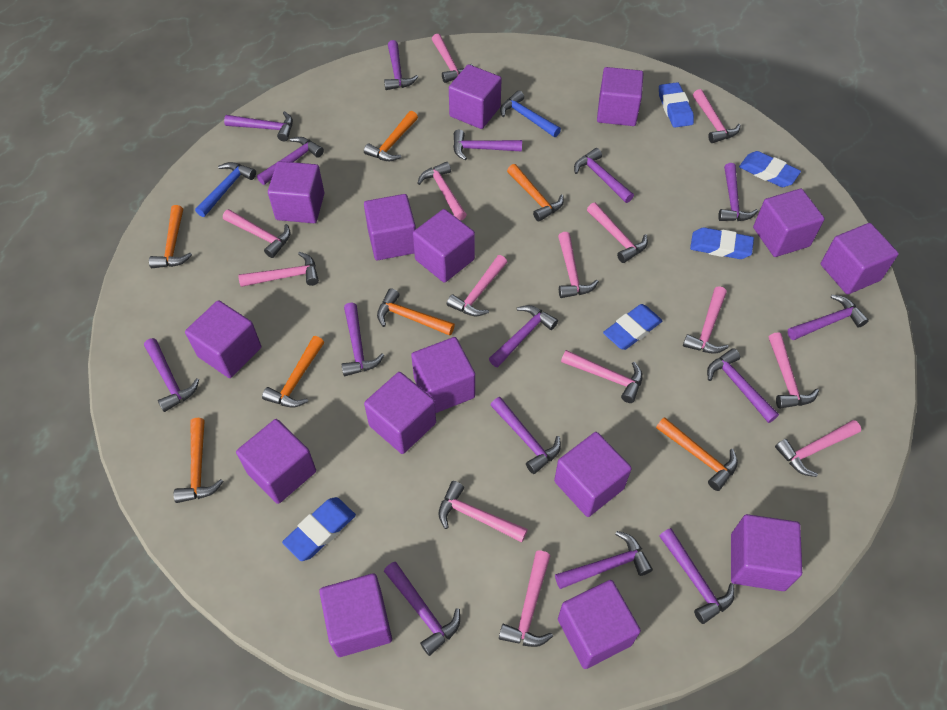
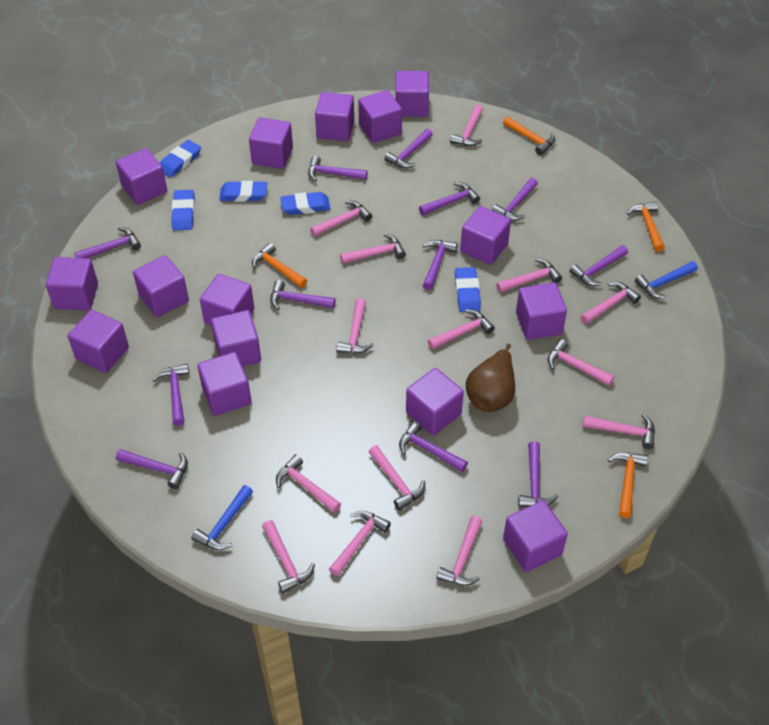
brown pear: 0 -> 1
orange hammer: 7 -> 4
purple hammer: 15 -> 12

